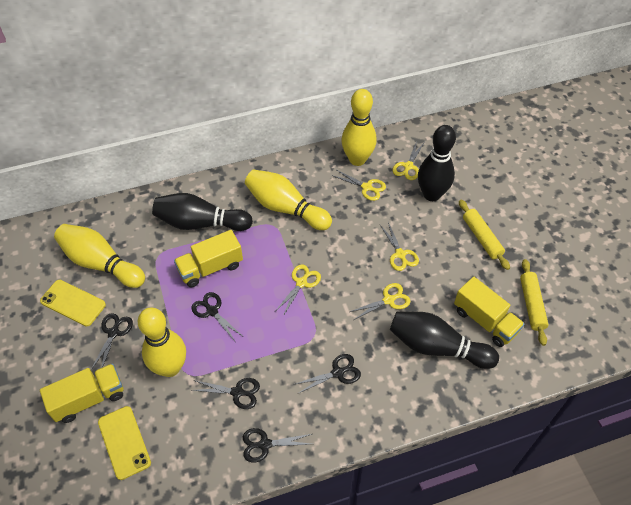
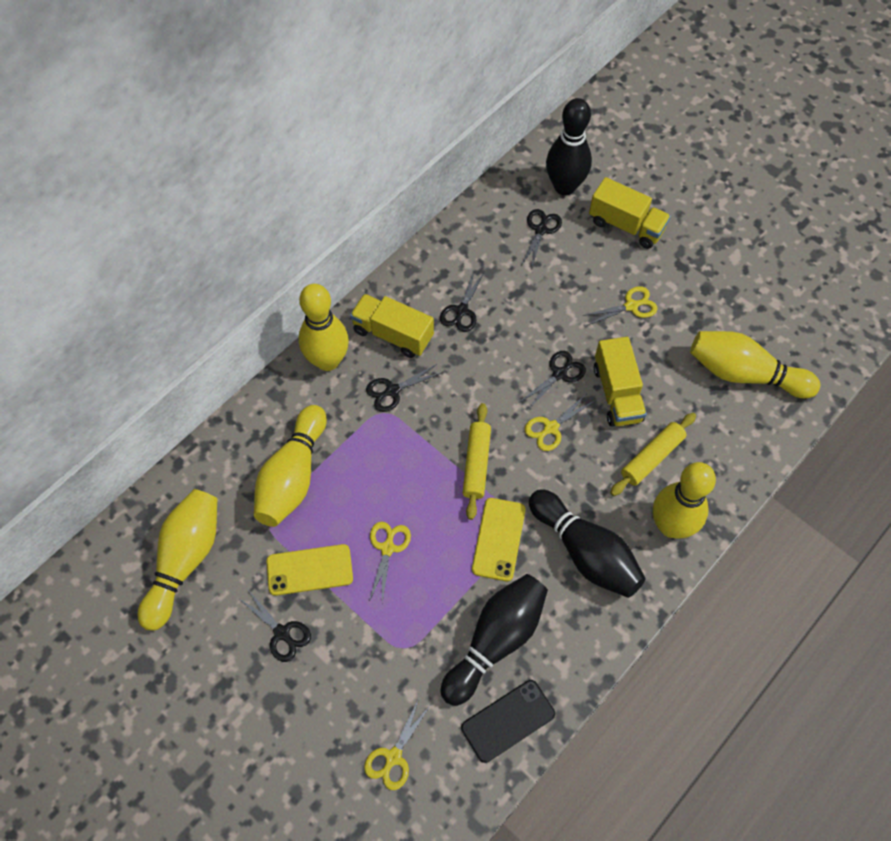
black phone: 0 -> 1
yellow bowling pin: 4 -> 5
yellow scissors: 5 -> 4

